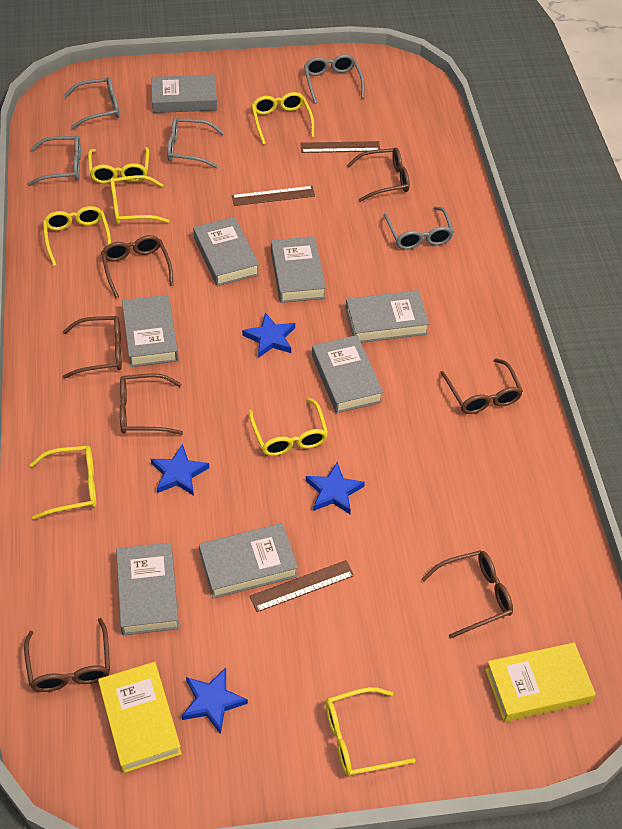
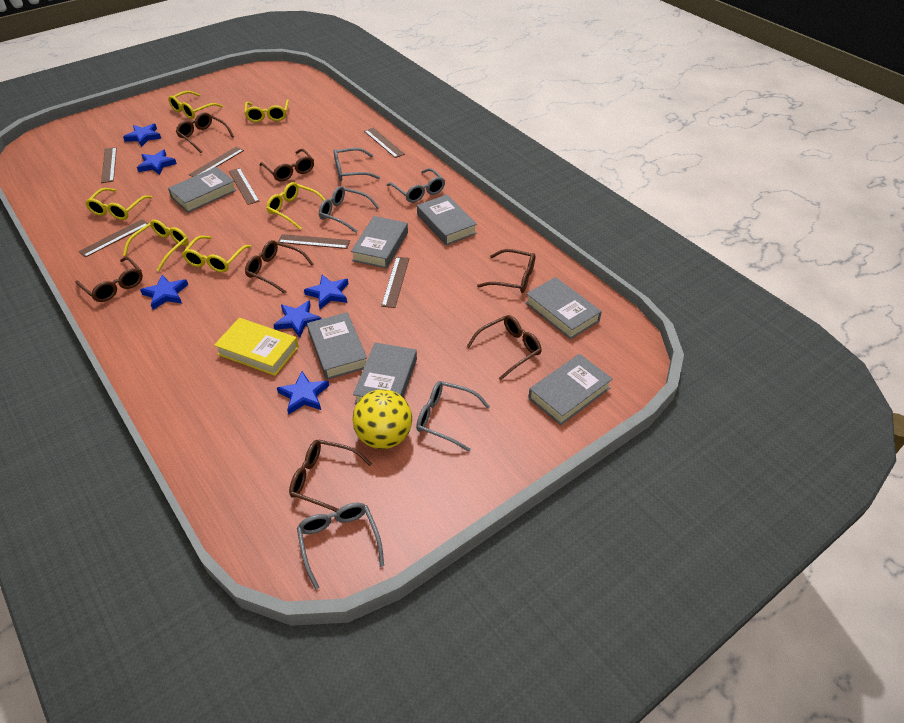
blue star: 4 -> 6
brown ruler: 3 -> 7
grey book: 8 -> 7
yellow ball: 0 -> 1
yellow book: 2 -> 1
yellow glasses: 7 -> 6

